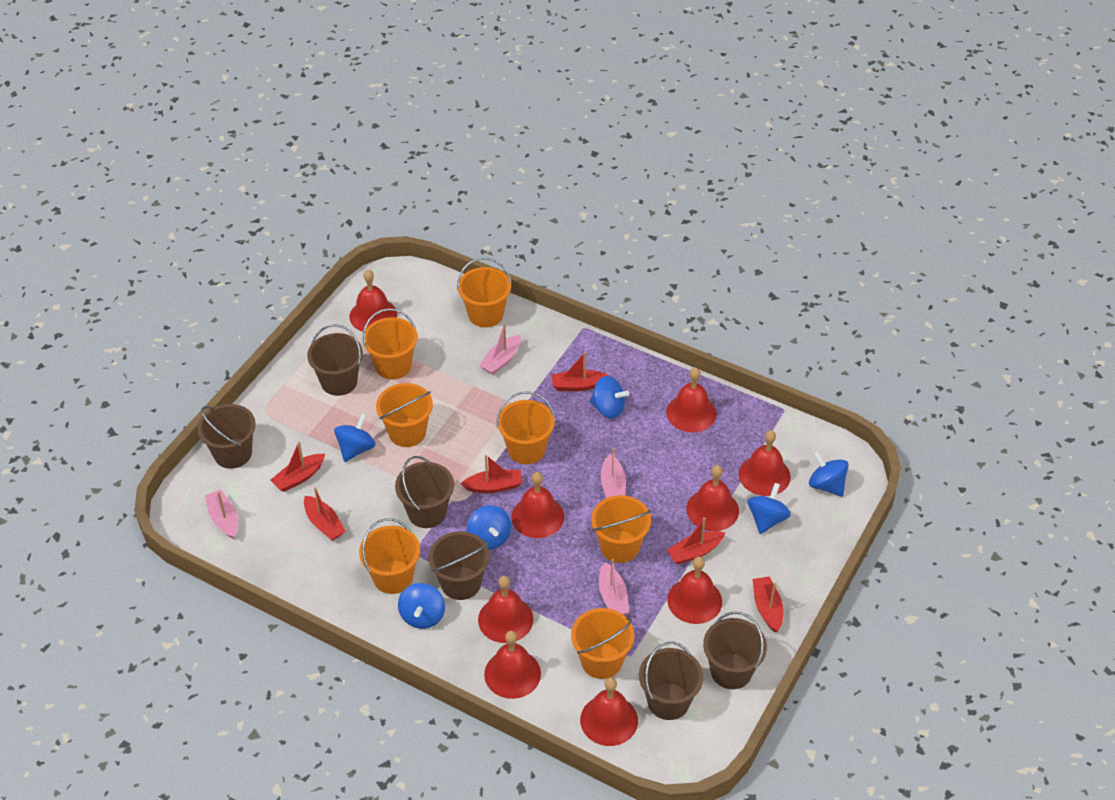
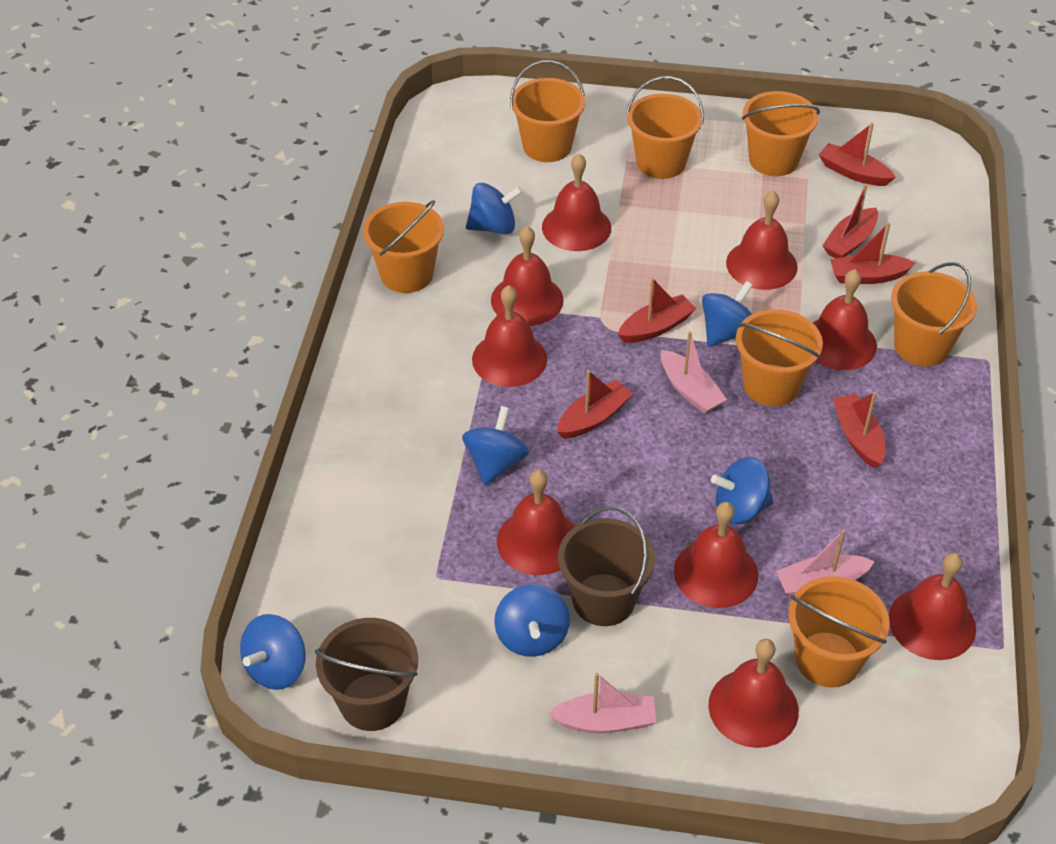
brown bucket: 6 -> 2
pink boat: 4 -> 3

